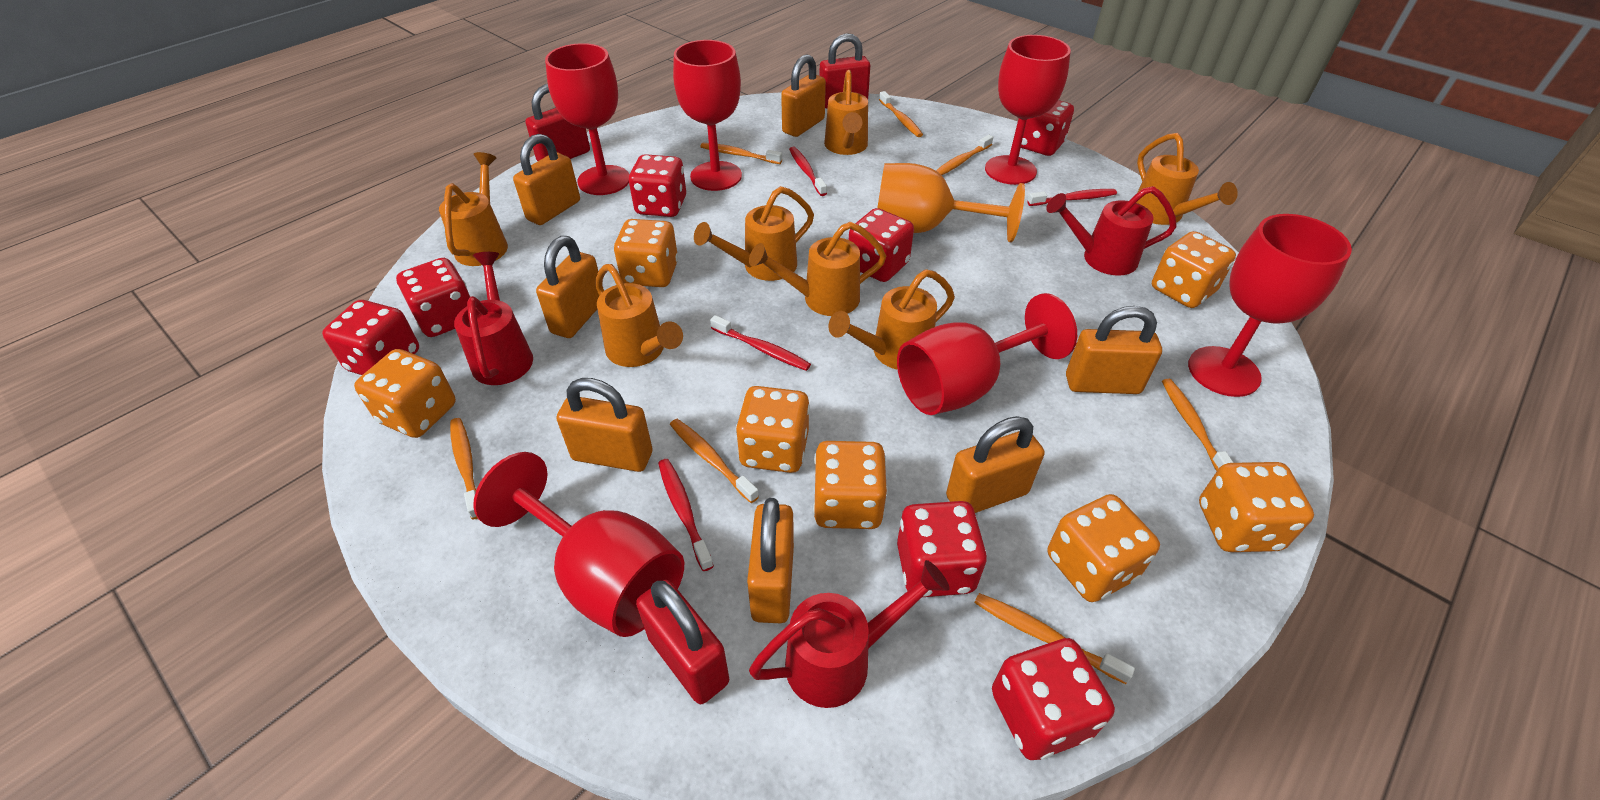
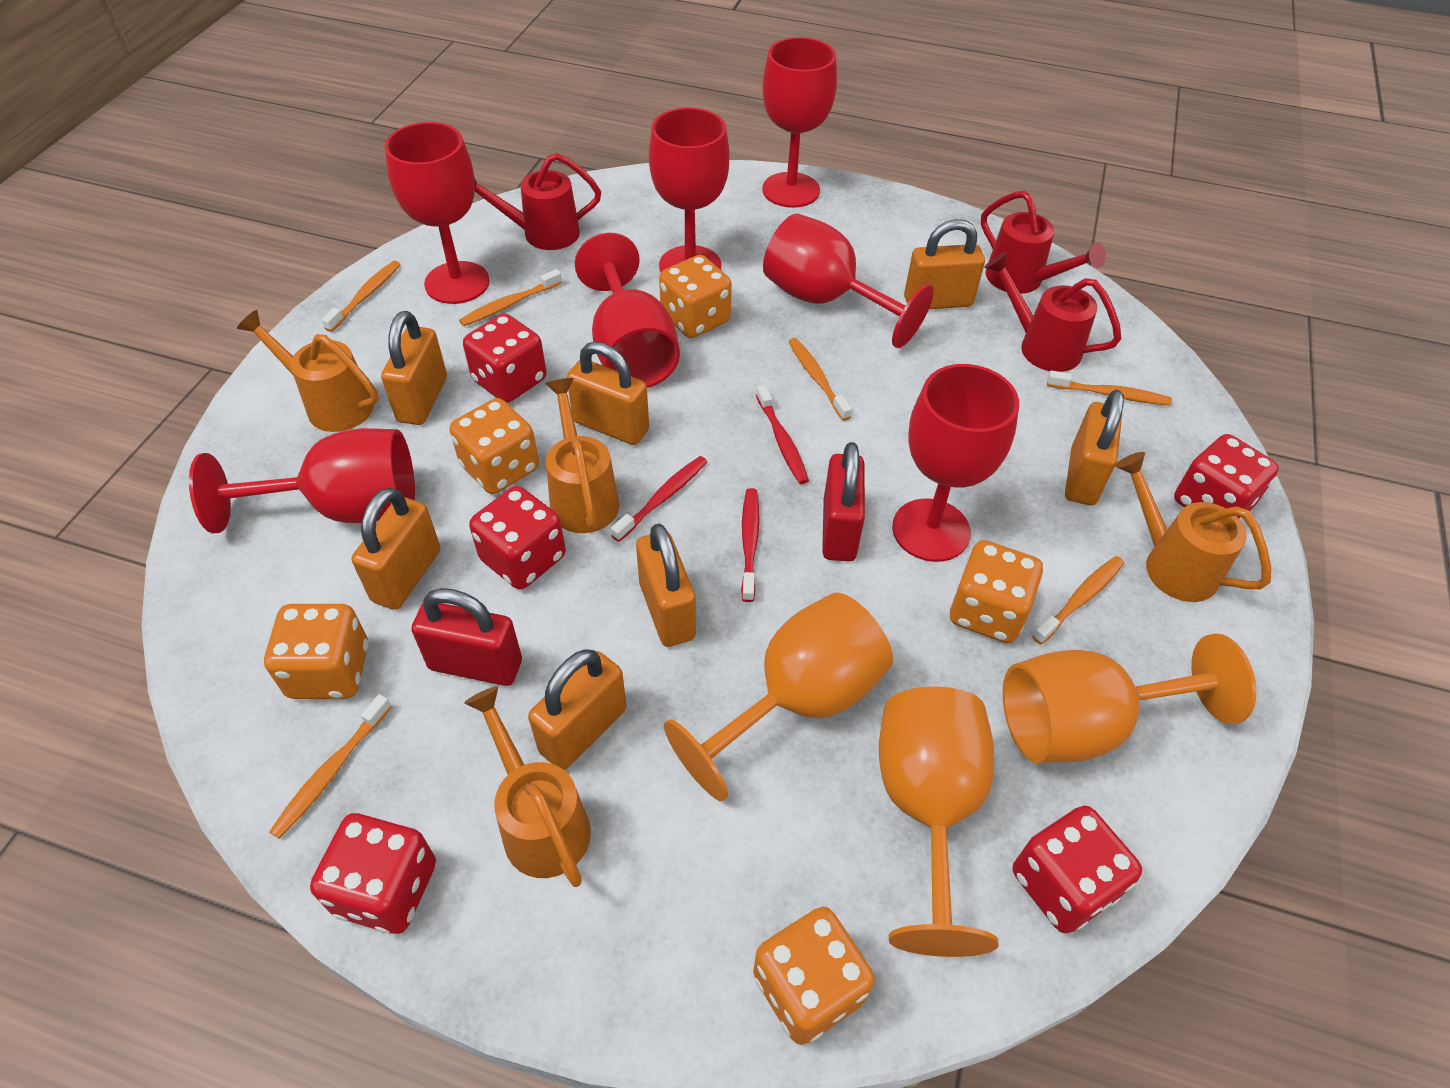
orange dice: 7 -> 5
orange goblet: 1 -> 3
orange toothbrush: 7 -> 6
orange watering can: 7 -> 4
red dice: 7 -> 5
red goblet: 6 -> 7
red padlock: 3 -> 2
red toothbrush: 4 -> 3

